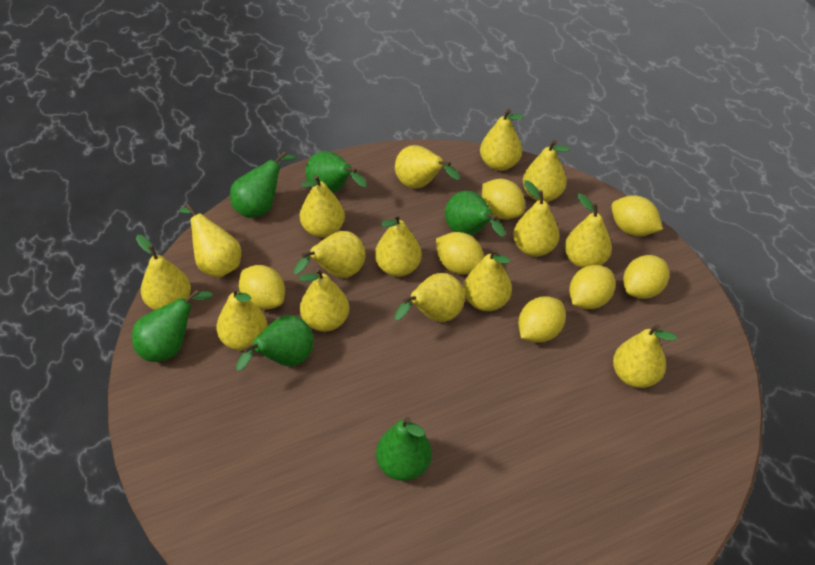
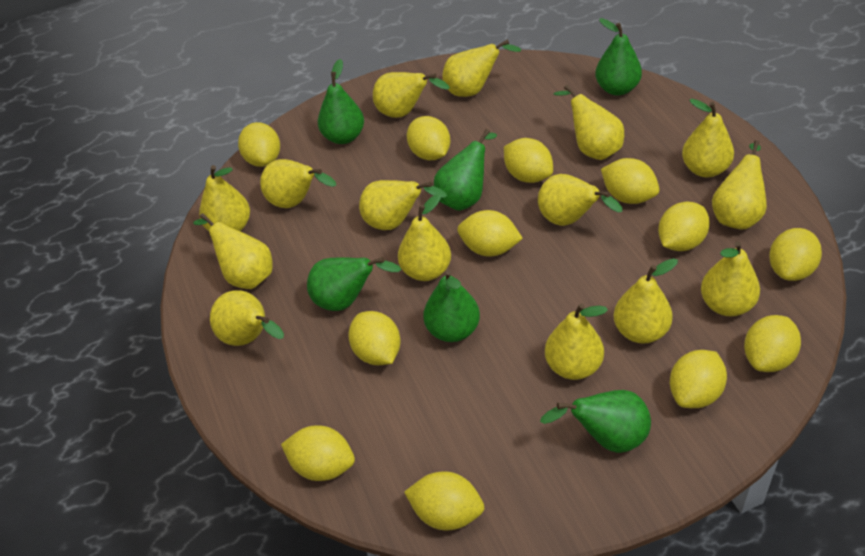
yellow lemon: 7 -> 12

